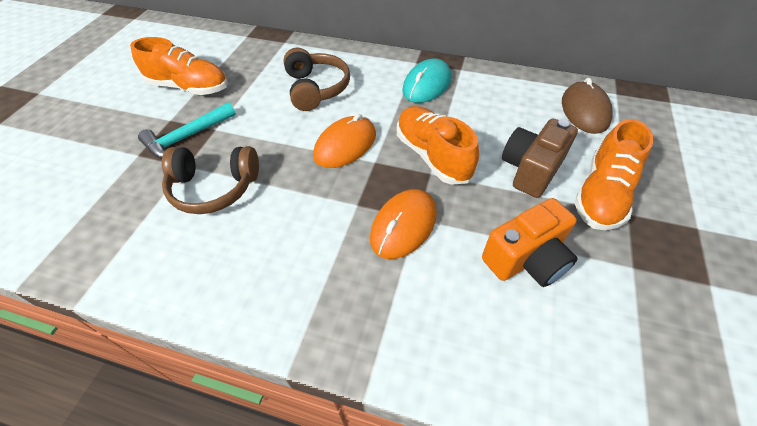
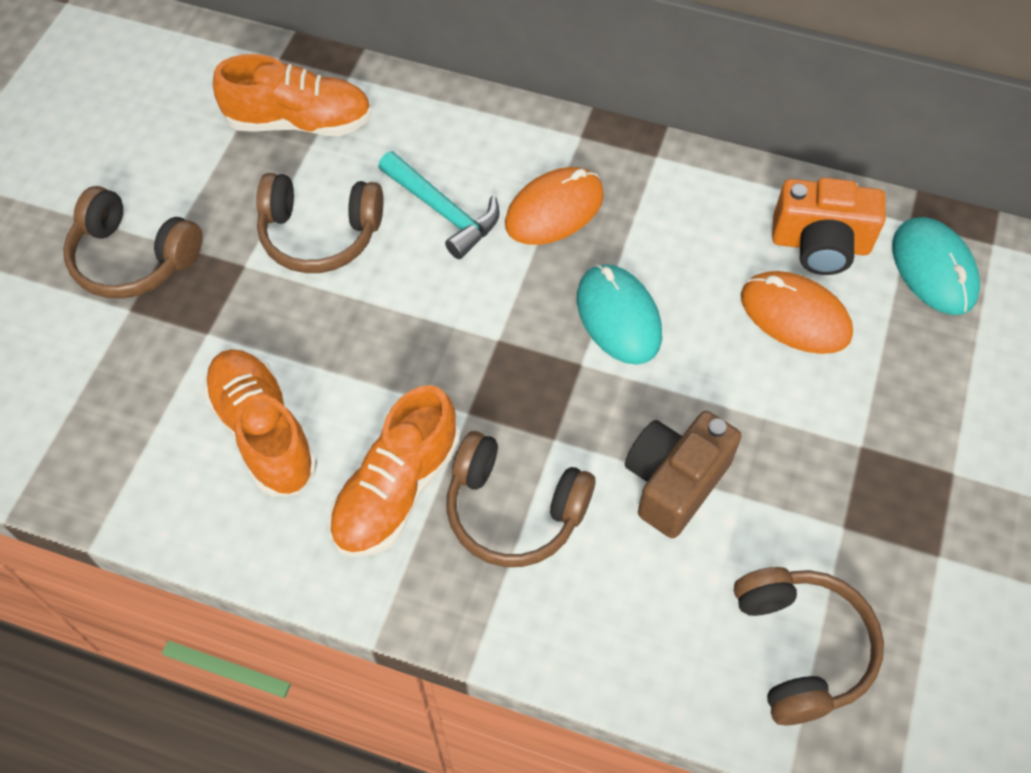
brown headphones: 2 -> 4
brown mouse: 1 -> 0
turquoise mouse: 1 -> 2

